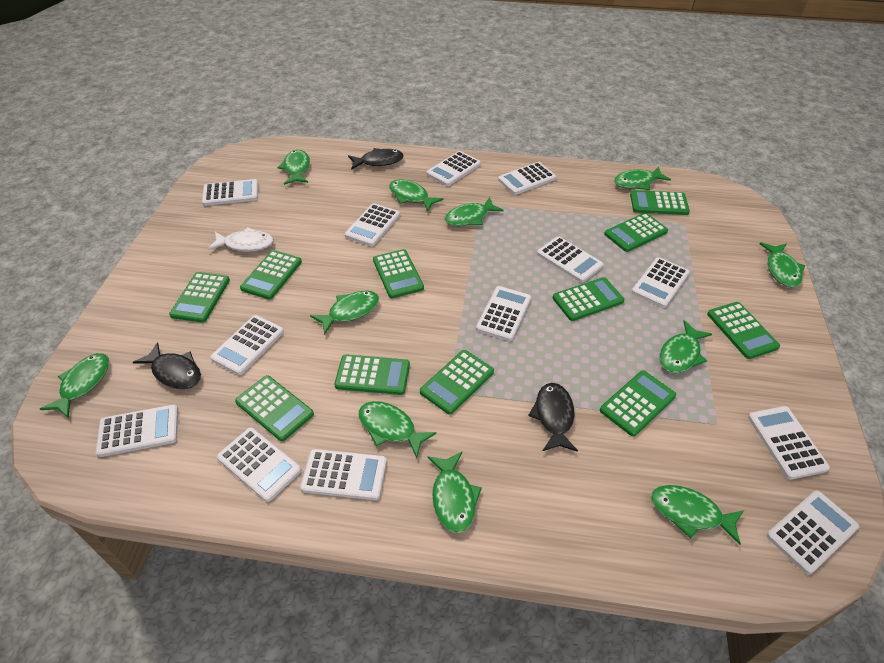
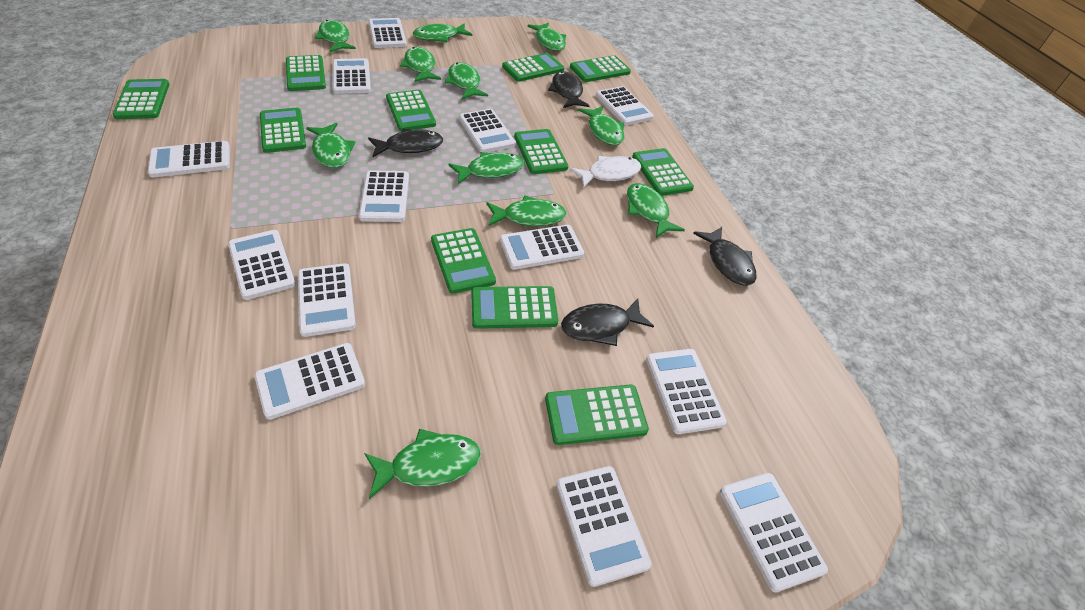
black fish: 3 -> 4

